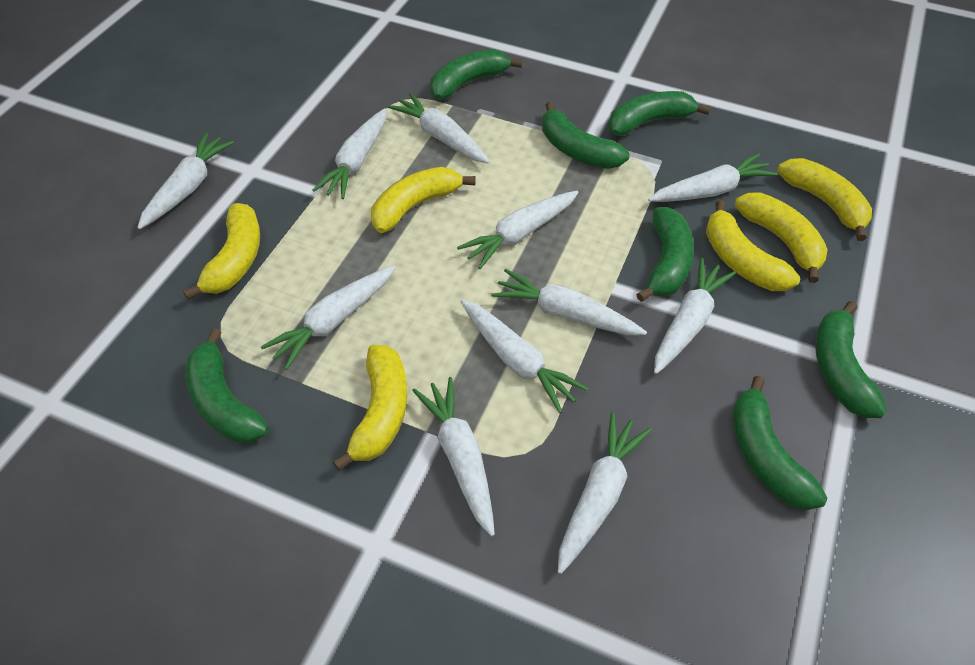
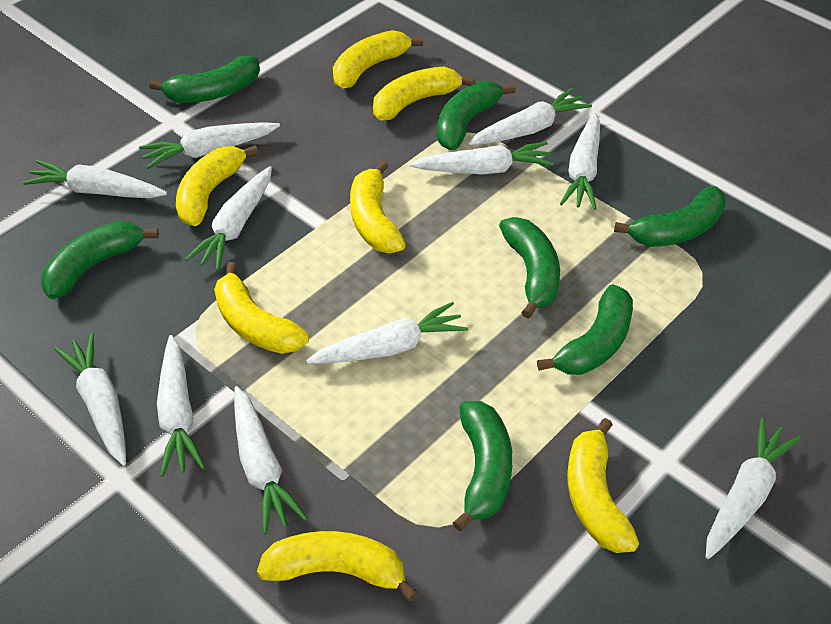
yellow banana: 6 -> 7

